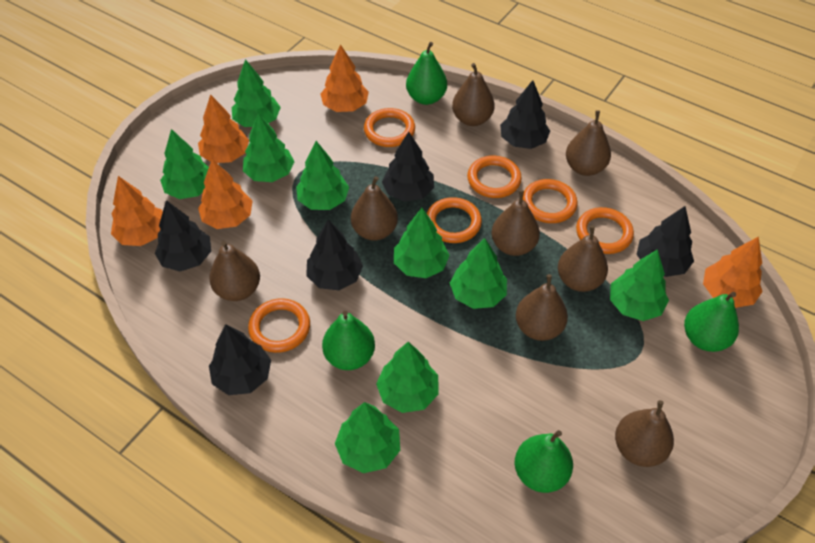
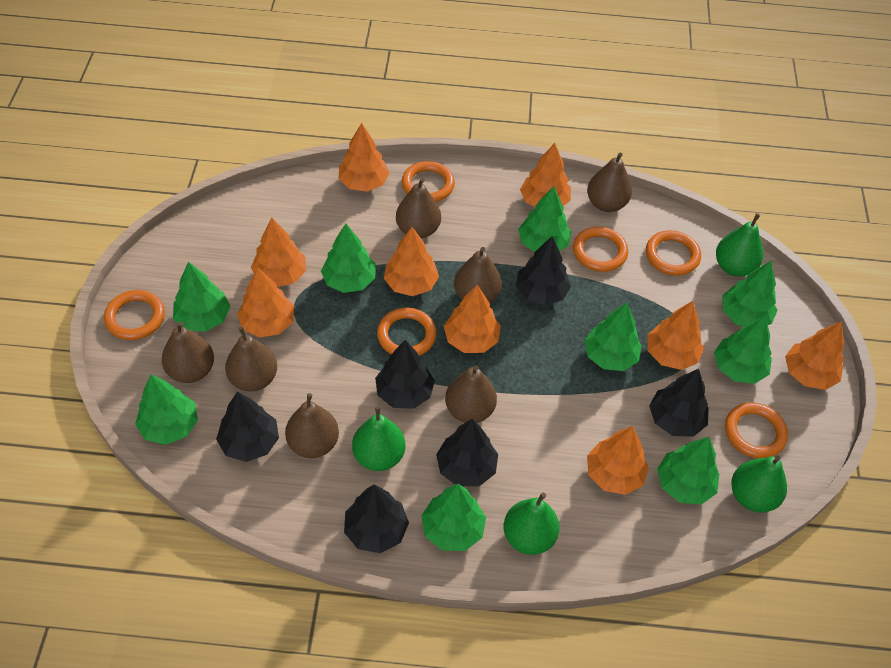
brown pear: 8 -> 7
orange tree: 5 -> 9

